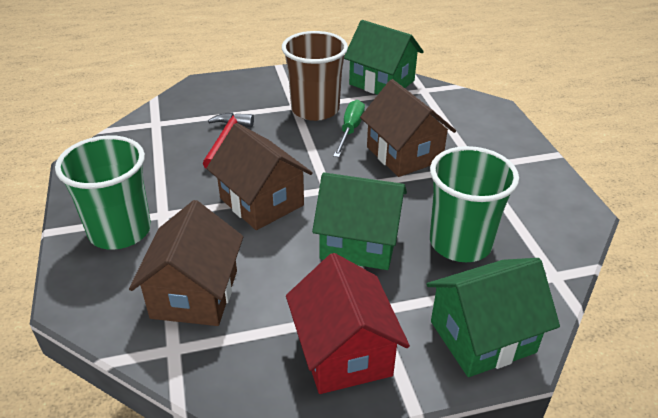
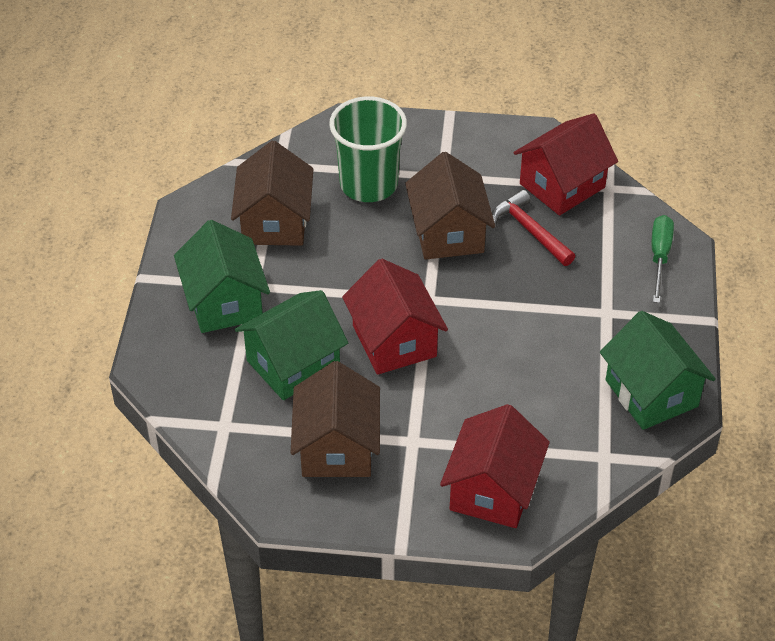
brown cup: 1 -> 0
green cup: 2 -> 1
red house: 1 -> 3

